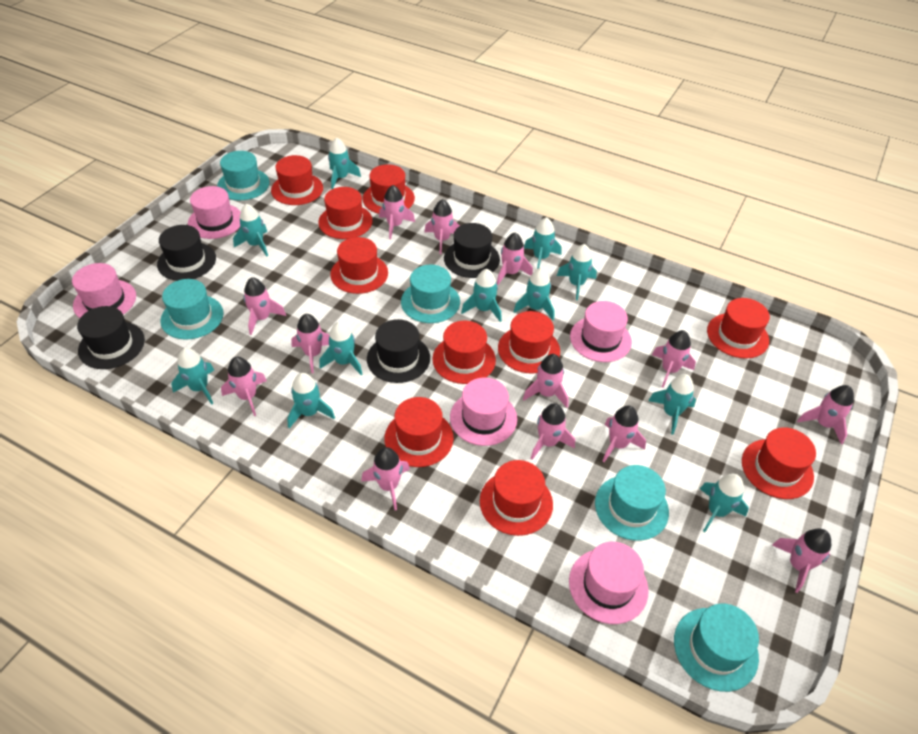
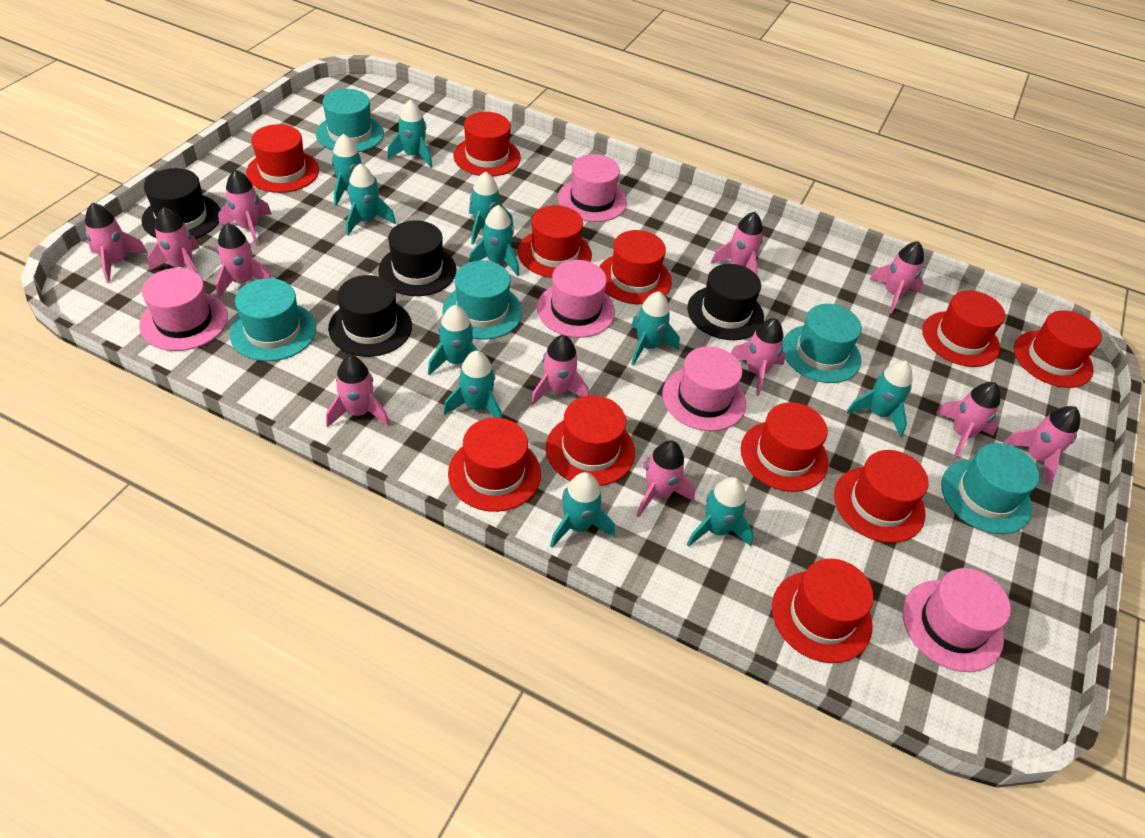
pink rocket: 13 -> 12
red hat: 10 -> 11

